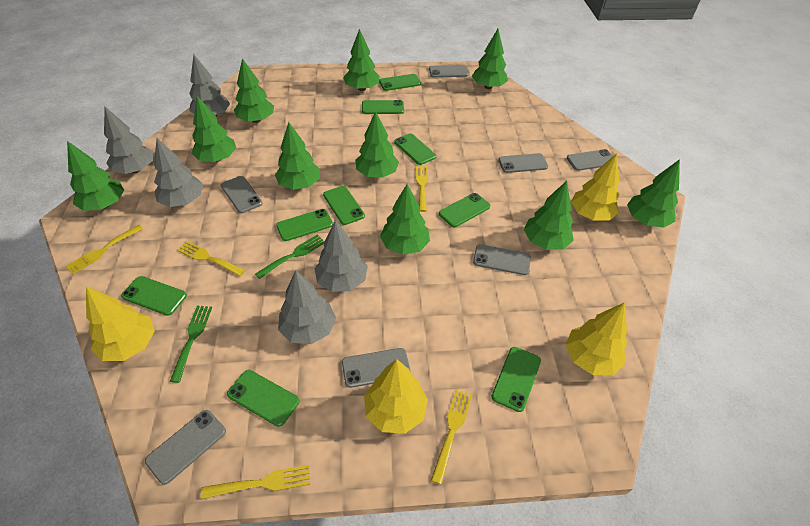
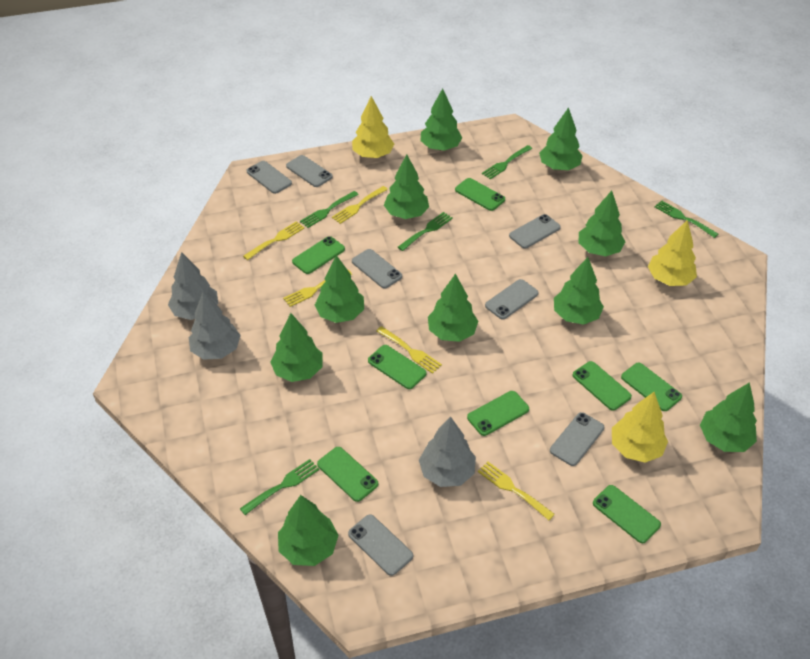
green fork: 2 -> 5
green phone: 9 -> 8
grey tree: 5 -> 3
yellow tree: 4 -> 3

